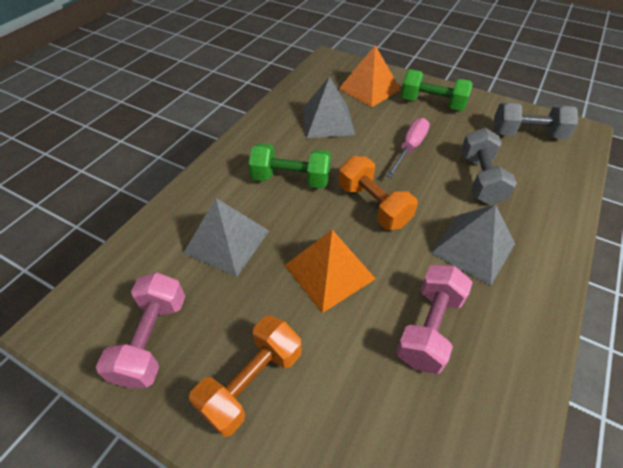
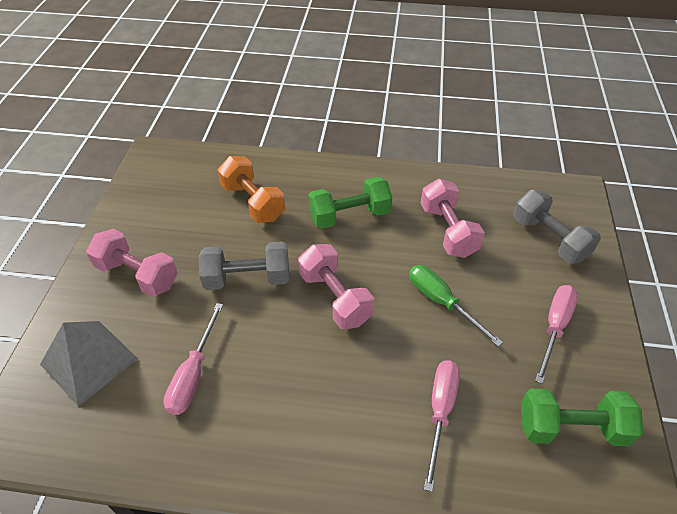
green screwdriver: 0 -> 1
grey pyramid: 3 -> 1
orange dumbbell: 2 -> 1
orange pyramid: 2 -> 0
pink dumbbell: 2 -> 3
pink screwdriver: 1 -> 3

